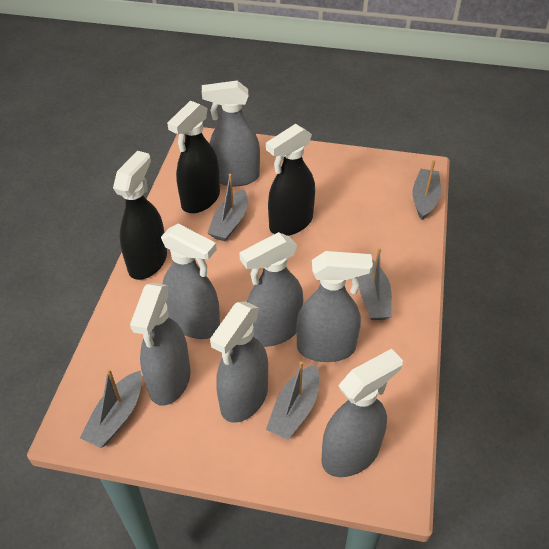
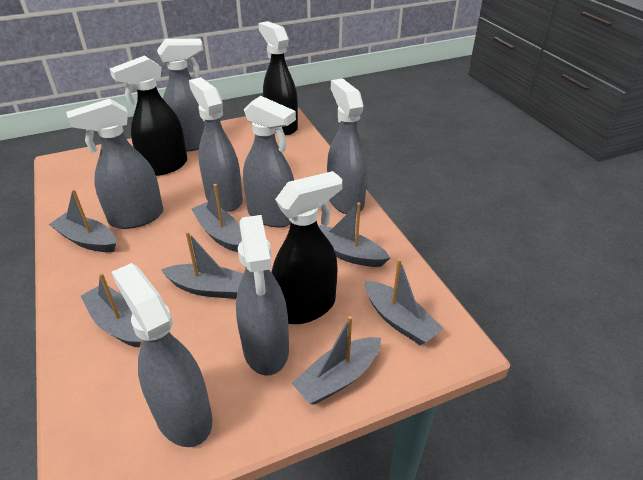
grey boat: 5 -> 7

